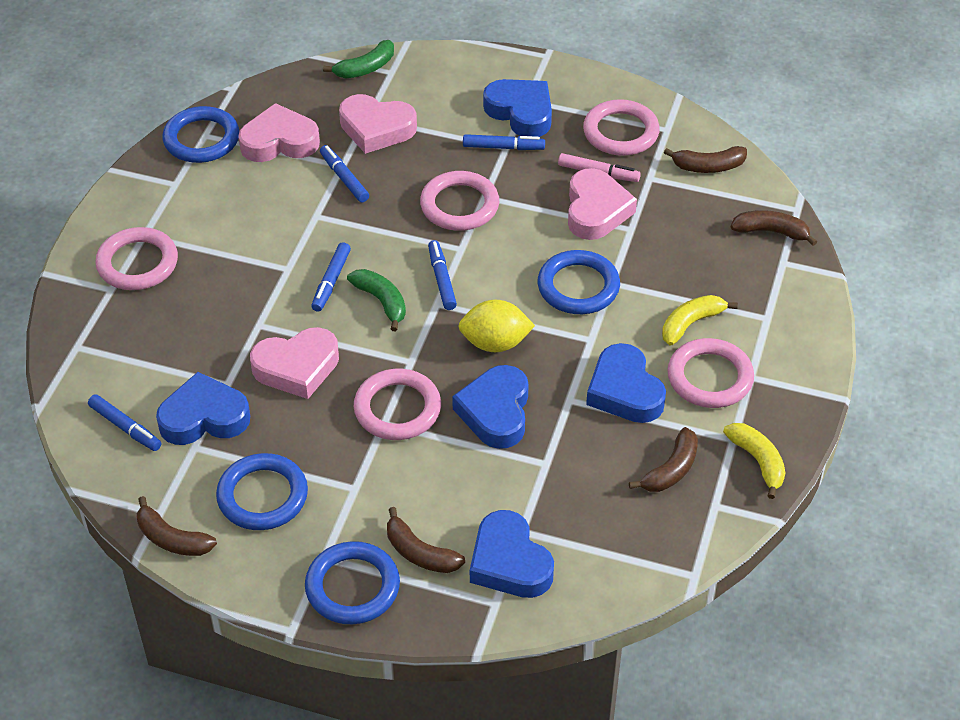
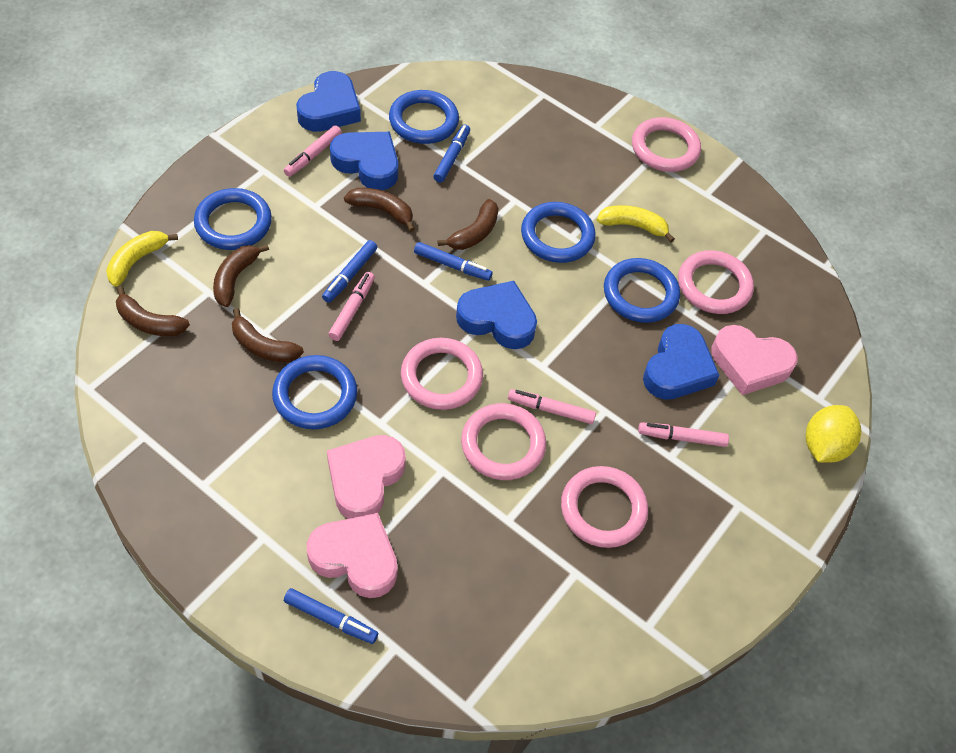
blue heart: 5 -> 4
blue marker: 5 -> 4
blue ring: 4 -> 5
green banana: 2 -> 0
pink heart: 4 -> 3
pink marker: 1 -> 4

